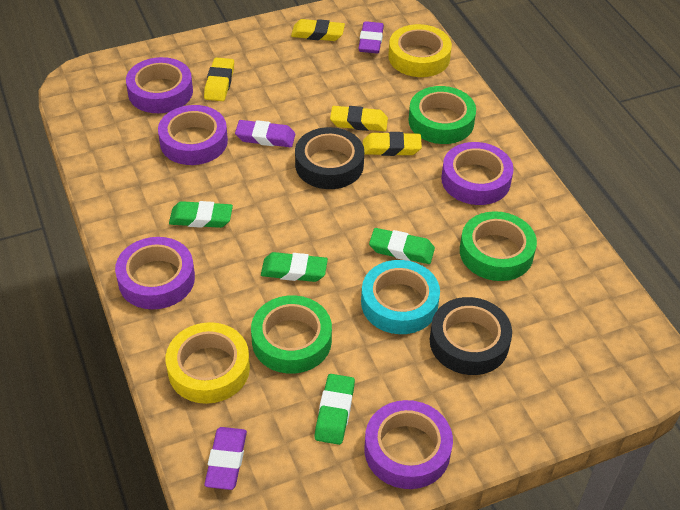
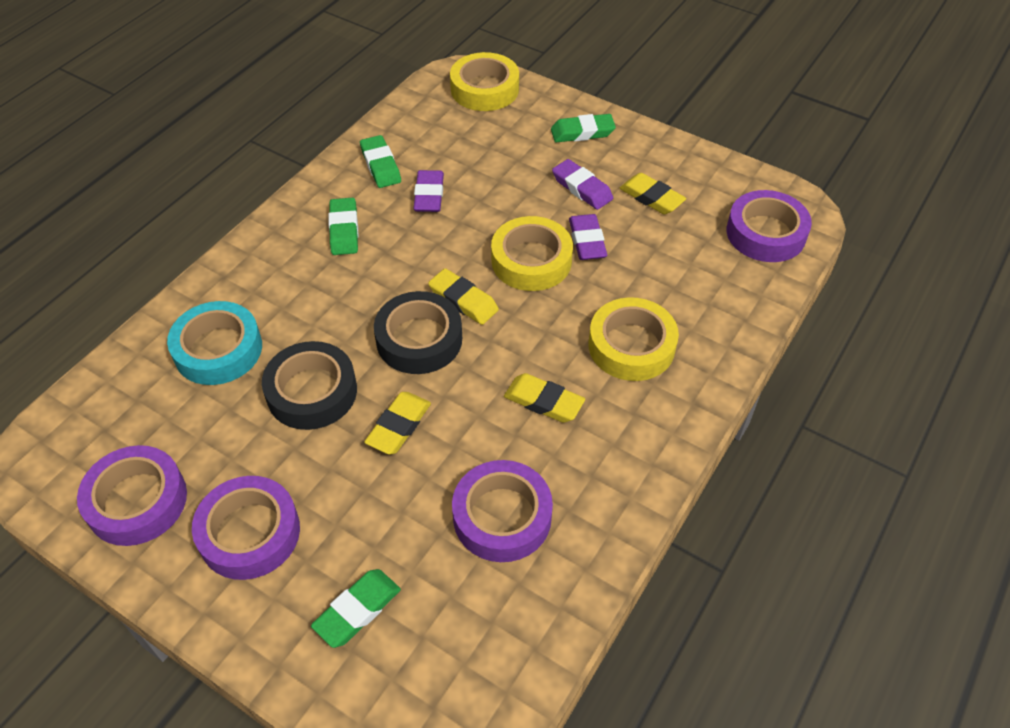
green tape: 3 -> 0
purple tape: 5 -> 4
yellow tape: 2 -> 3

